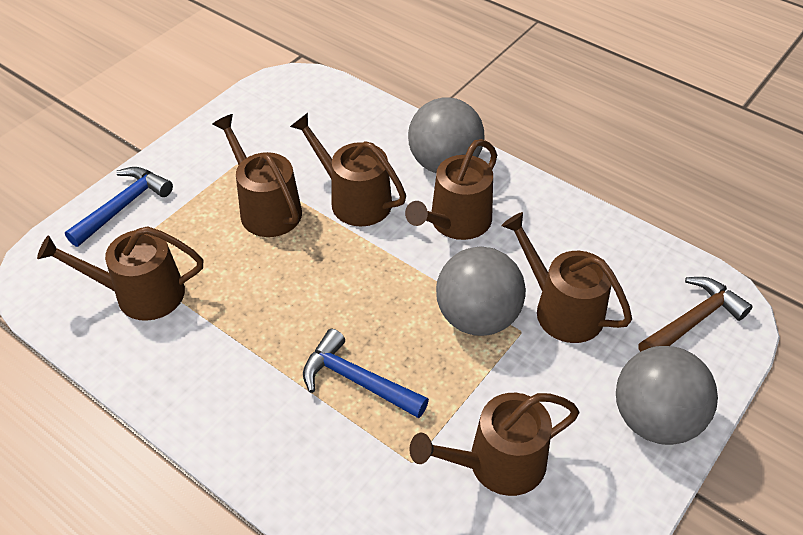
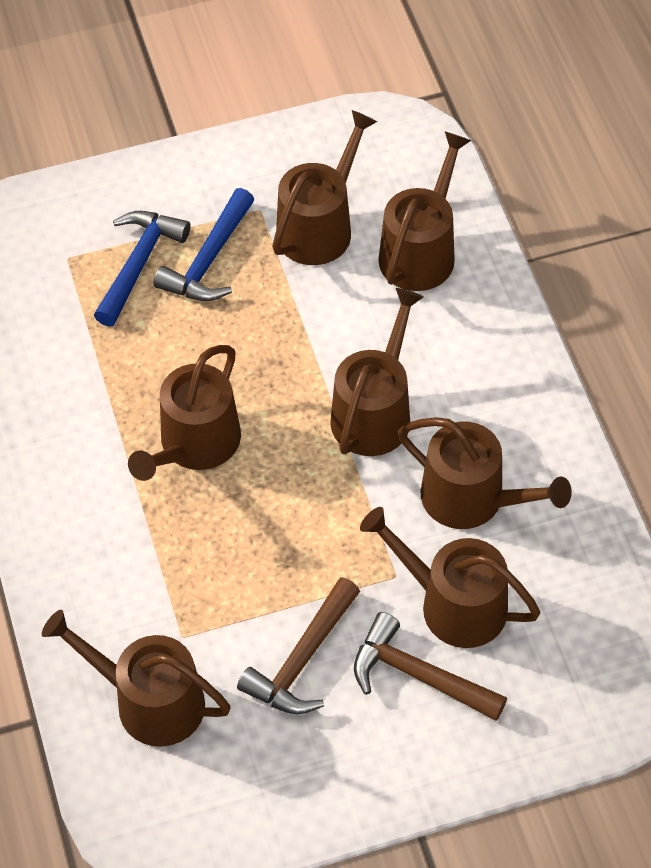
brown hammer: 1 -> 2
brown watering can: 6 -> 7
grey ball: 3 -> 0

